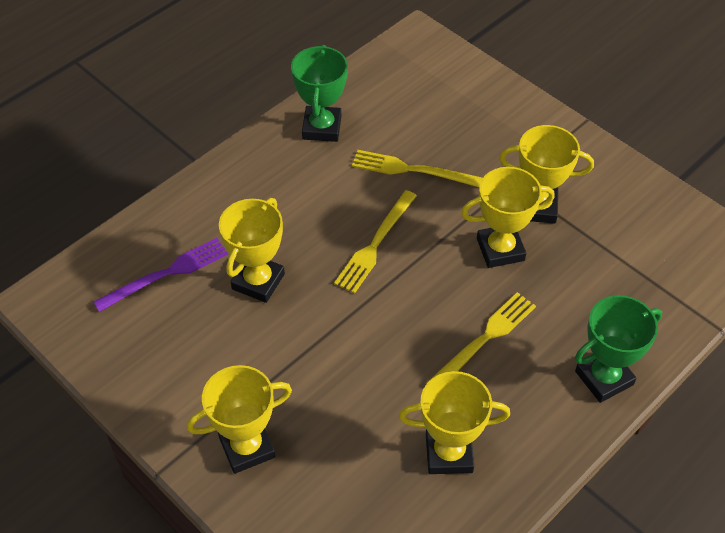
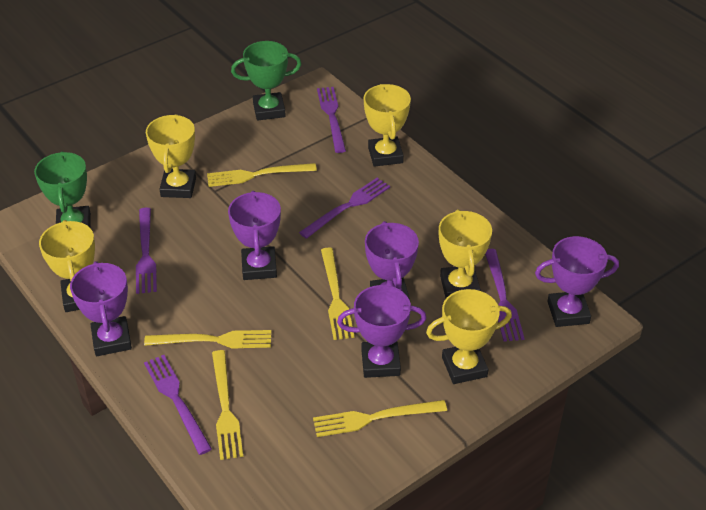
purple fork: 1 -> 5
purple trophy: 0 -> 5
yellow fork: 3 -> 5

